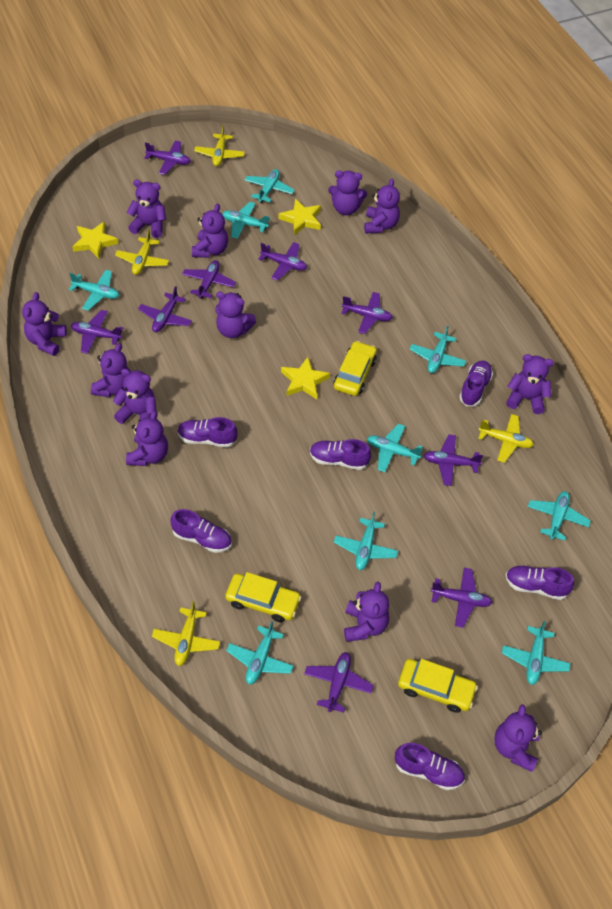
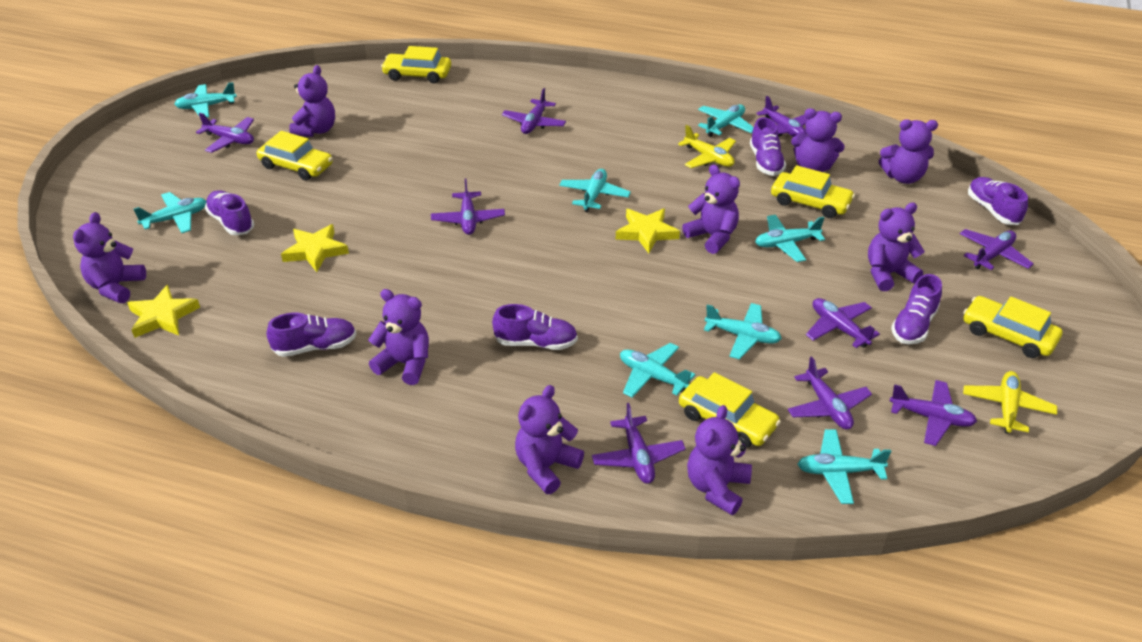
purple teddy bear: 12 -> 9
turquoise plane: 9 -> 8
yellow car: 3 -> 5
yellow plane: 4 -> 2

